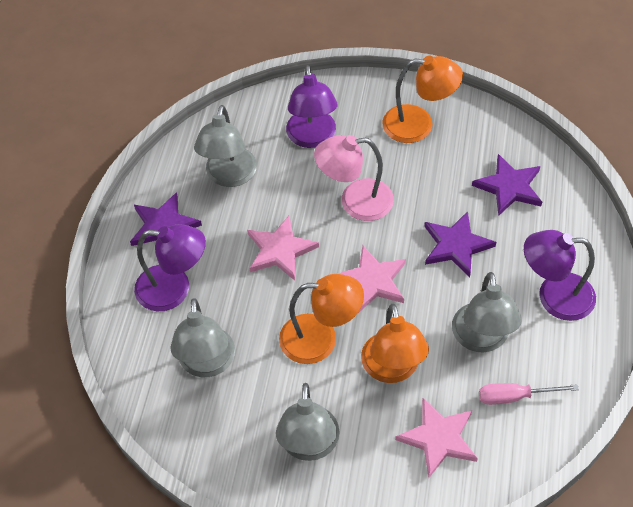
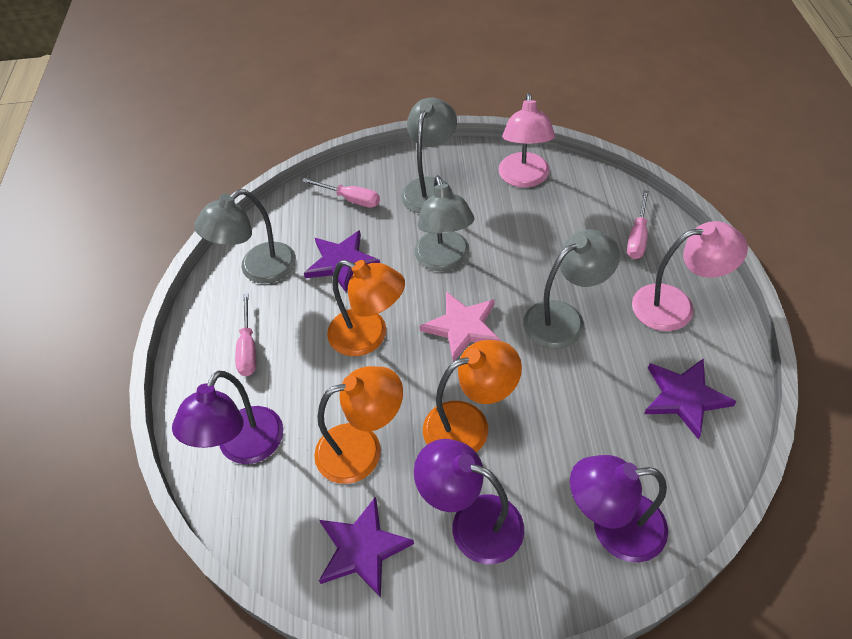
pink lamp: 1 -> 2
pink screwdriver: 1 -> 3
pink star: 3 -> 1

